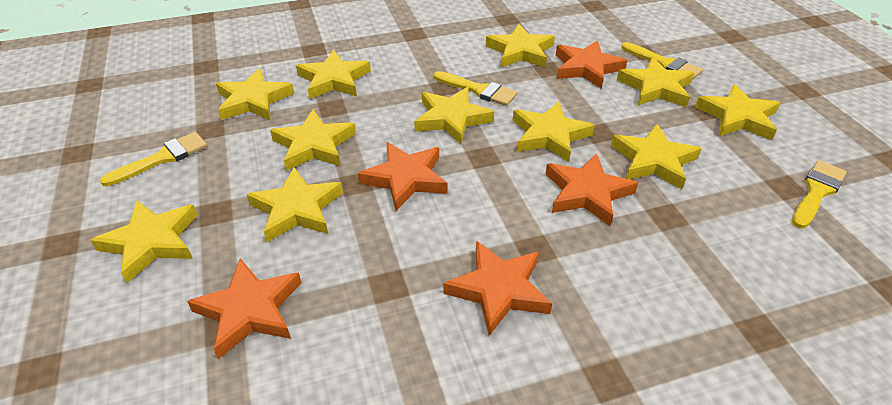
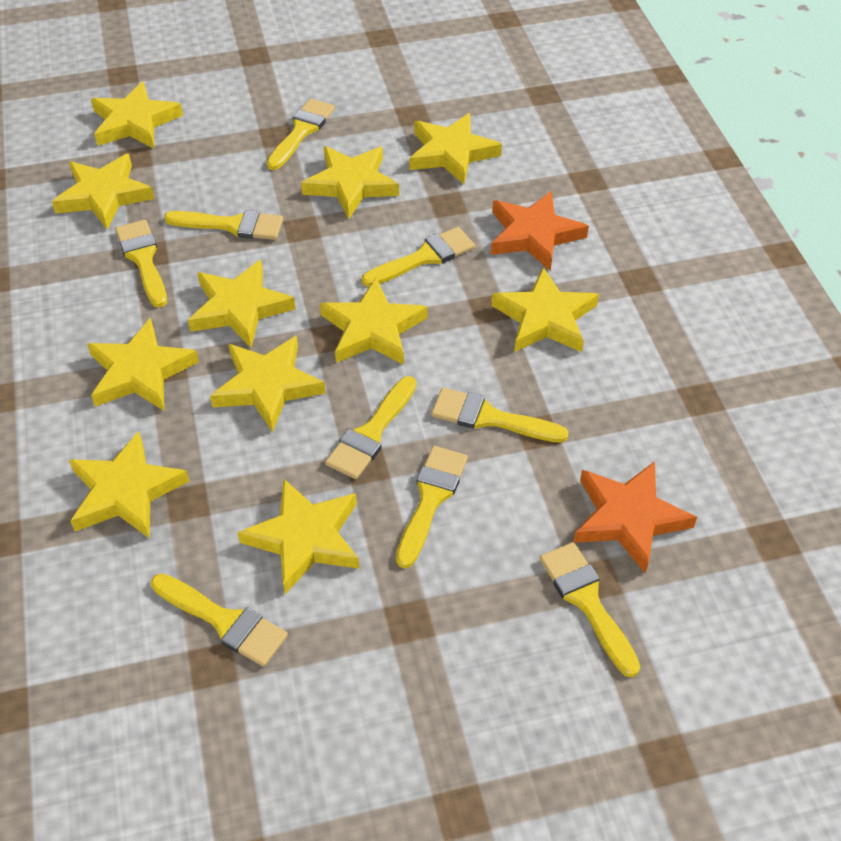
orange star: 5 -> 2
yellow brush: 4 -> 9

